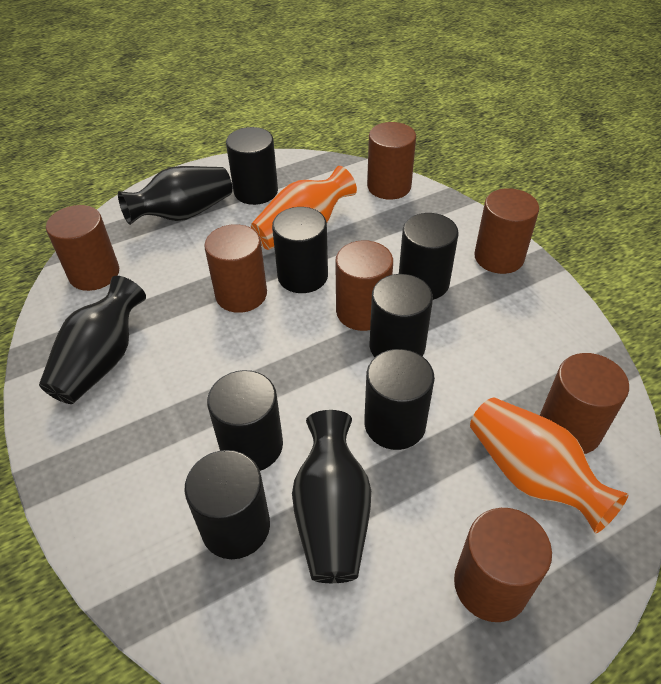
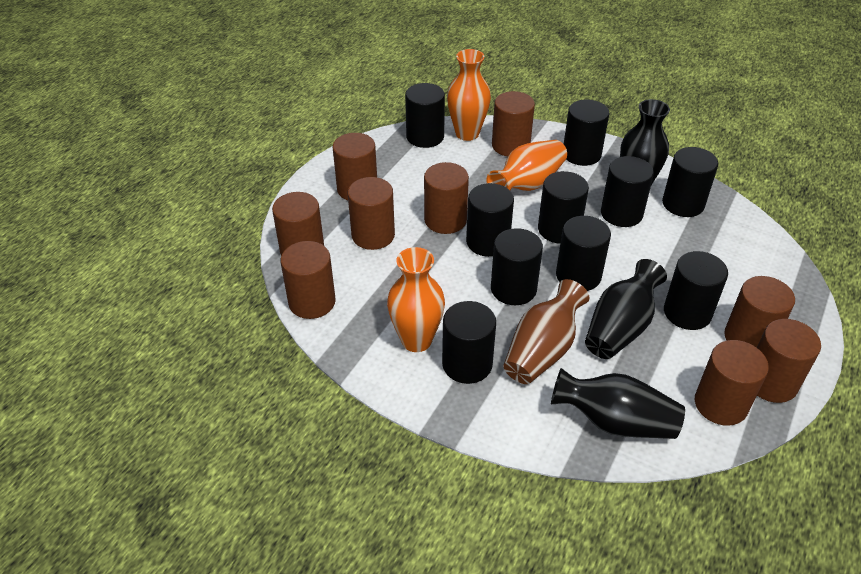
black cylinder: 7 -> 10
brown cylinder: 7 -> 9
brown vase: 0 -> 1
orange vase: 2 -> 3

